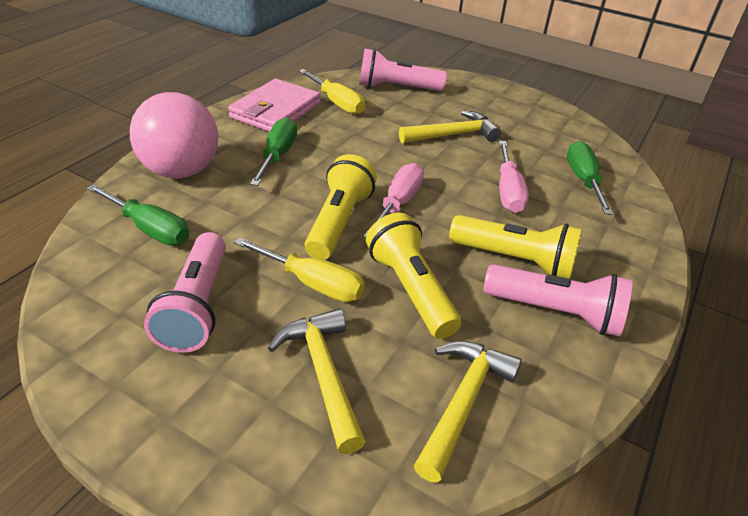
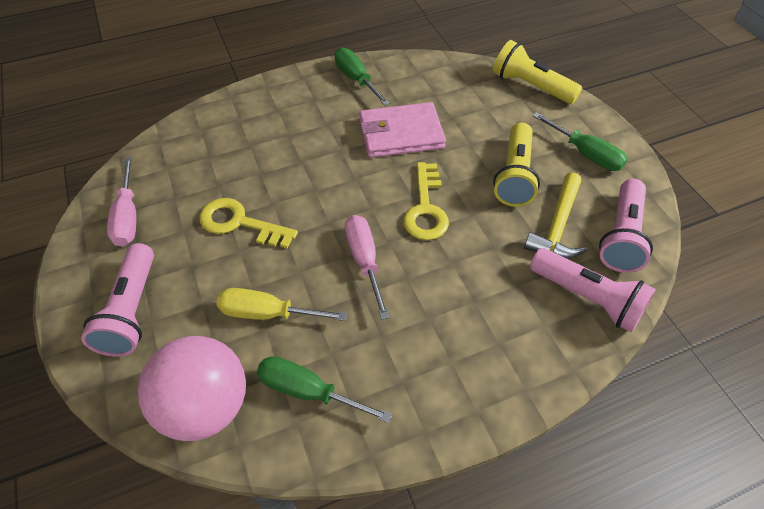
yellow flashlight: 3 -> 2
yellow hammer: 3 -> 1
yellow key: 0 -> 2
yellow screwdriver: 2 -> 1

